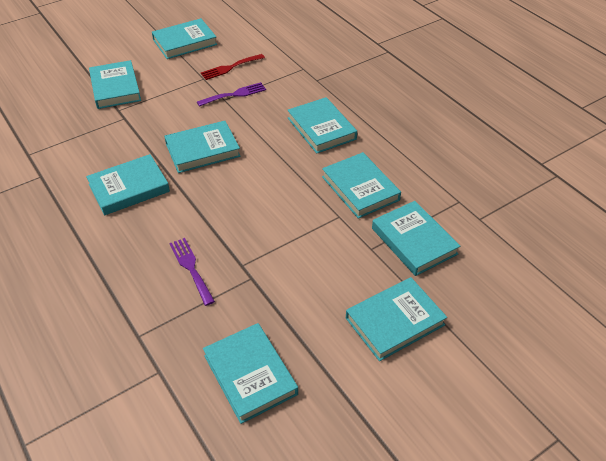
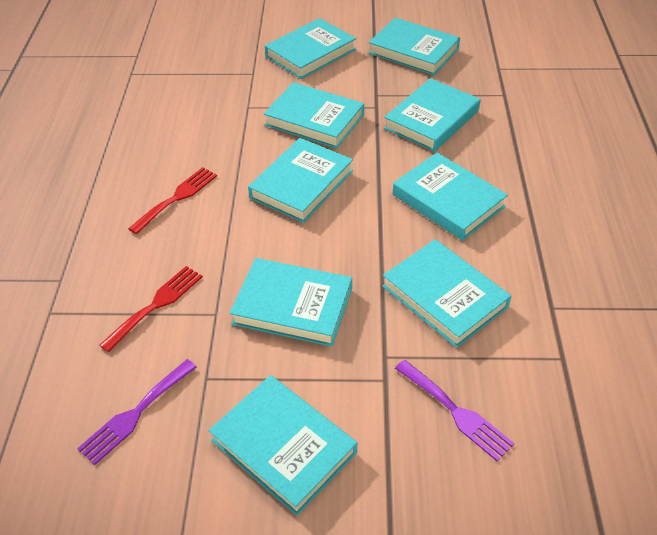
red fork: 1 -> 2

